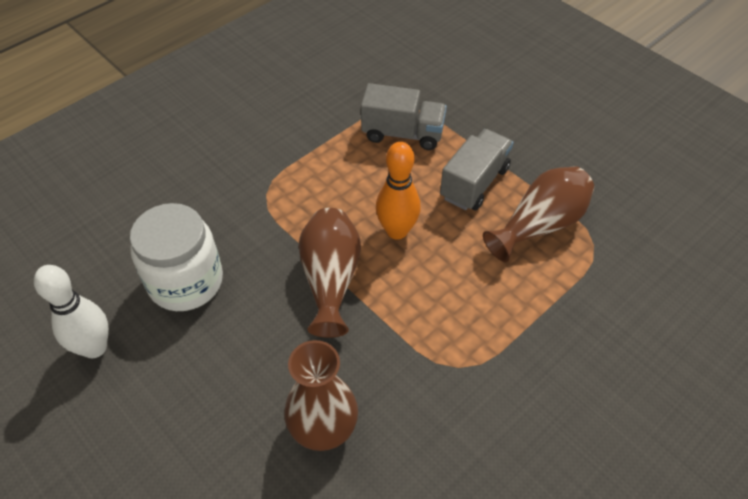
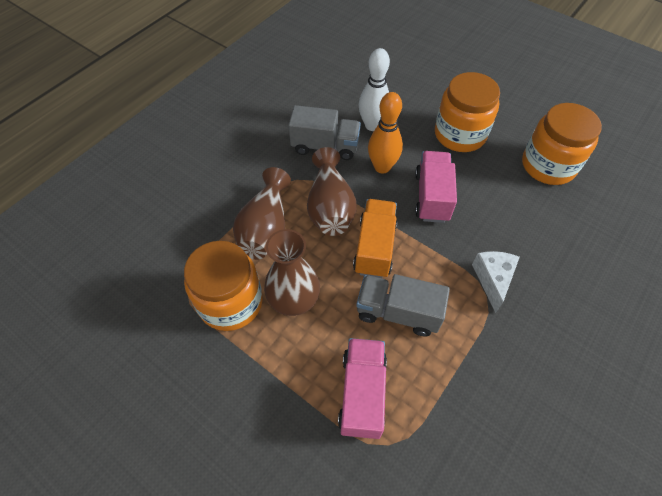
orange jar: 0 -> 3
orange truck: 0 -> 1
pink truck: 0 -> 2
white cheese: 0 -> 1
white jar: 1 -> 0

